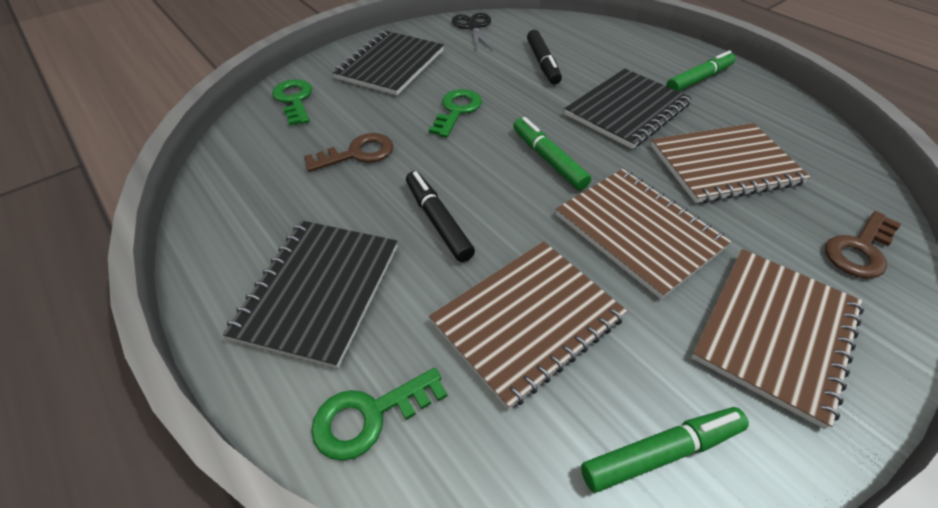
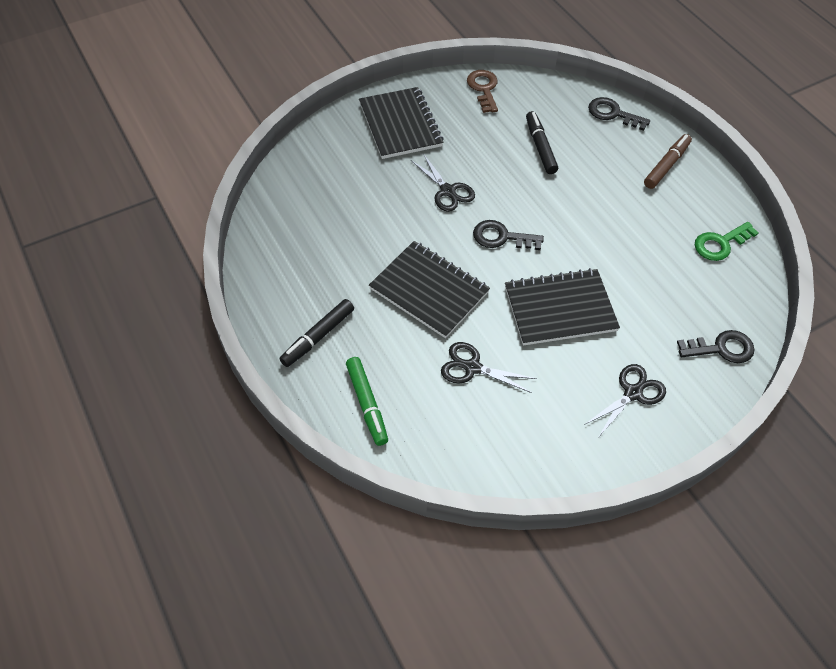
black key: 0 -> 3
black scissors: 1 -> 3
brown key: 2 -> 1
brown marker: 0 -> 1
brown notebook: 4 -> 0
green key: 3 -> 1
green marker: 3 -> 1

